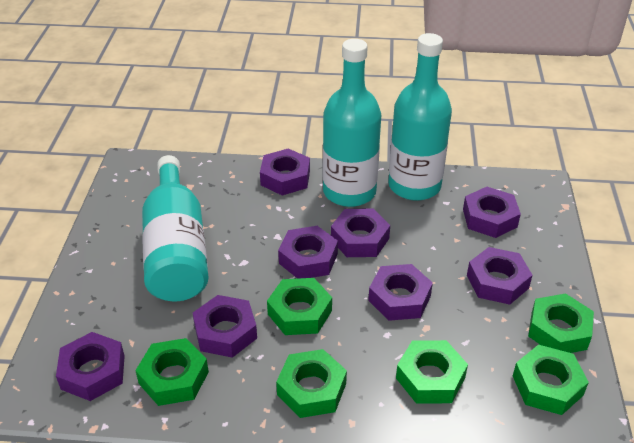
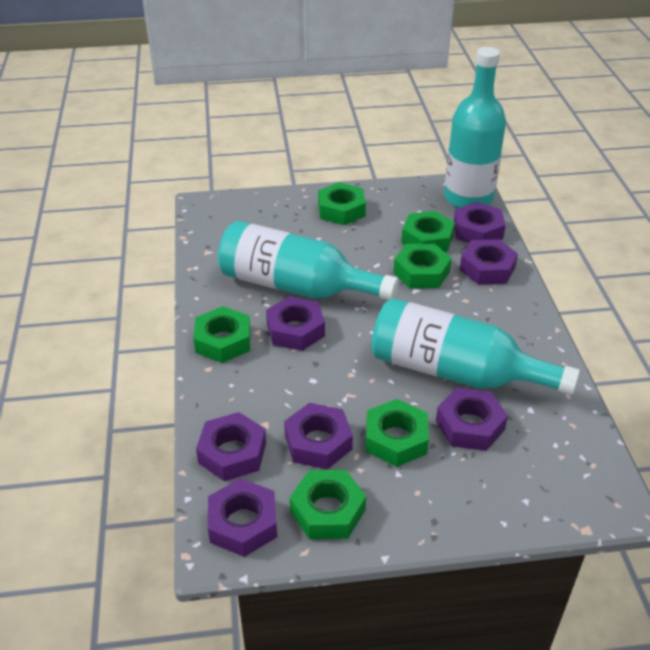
purple nut: 8 -> 7

